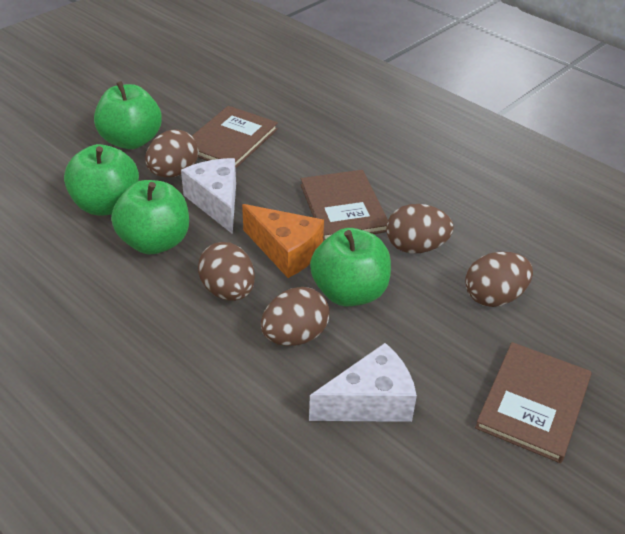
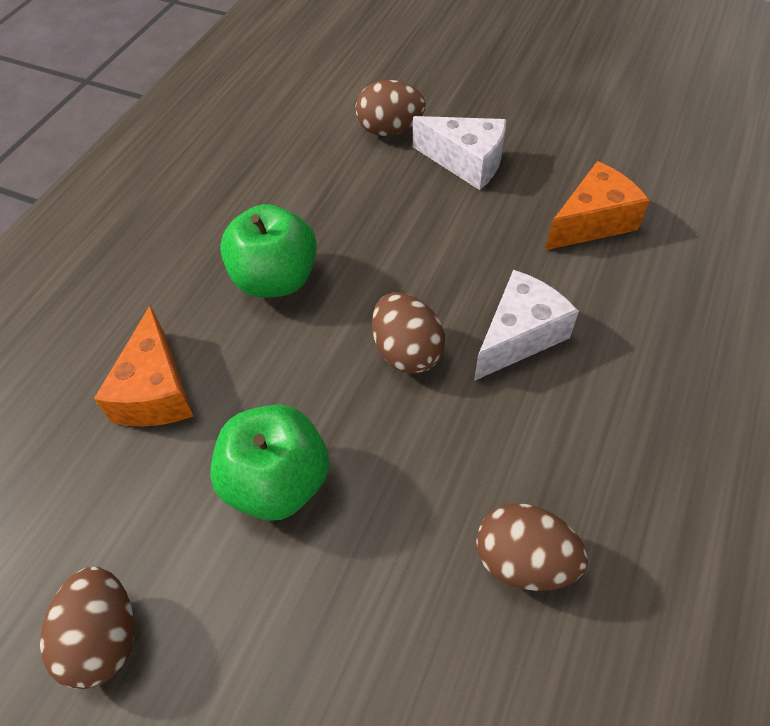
brown book: 3 -> 0
brown egg: 5 -> 4
green apple: 4 -> 2
orange cheese: 1 -> 2

